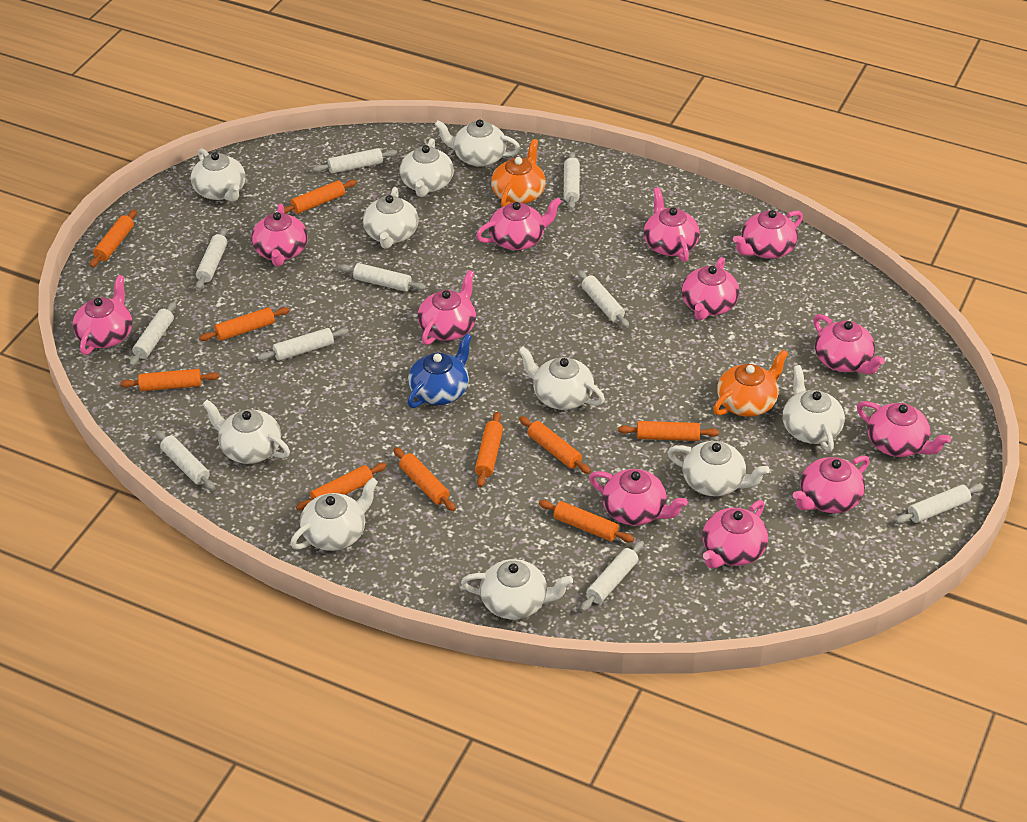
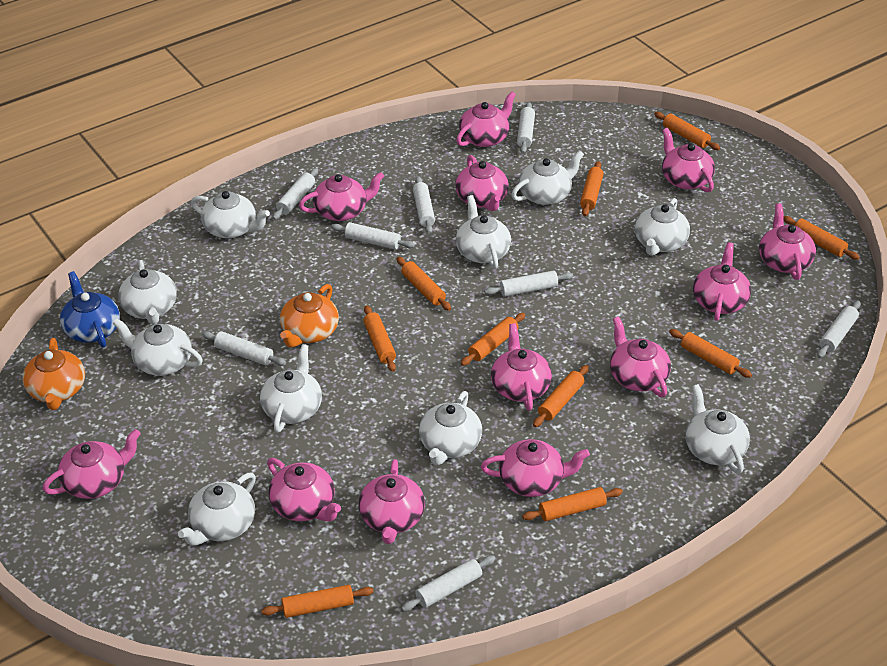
white rolling pin: 10 -> 8

